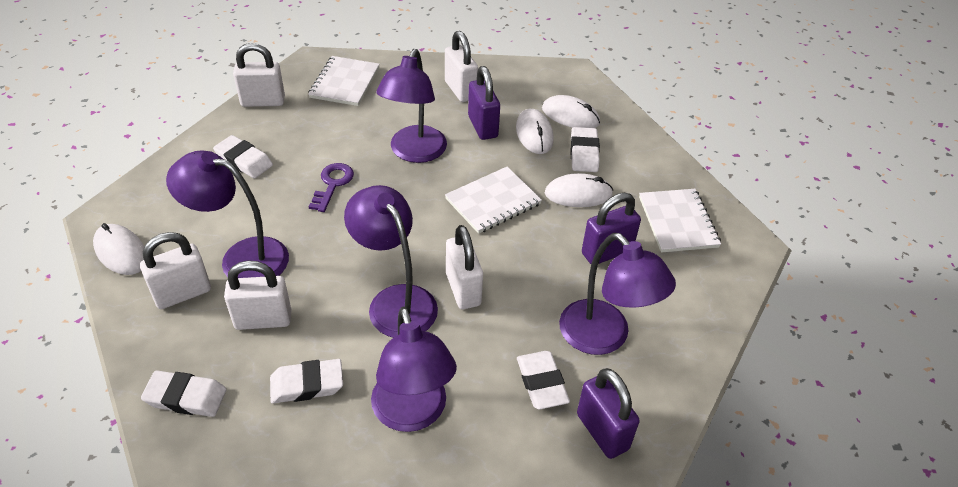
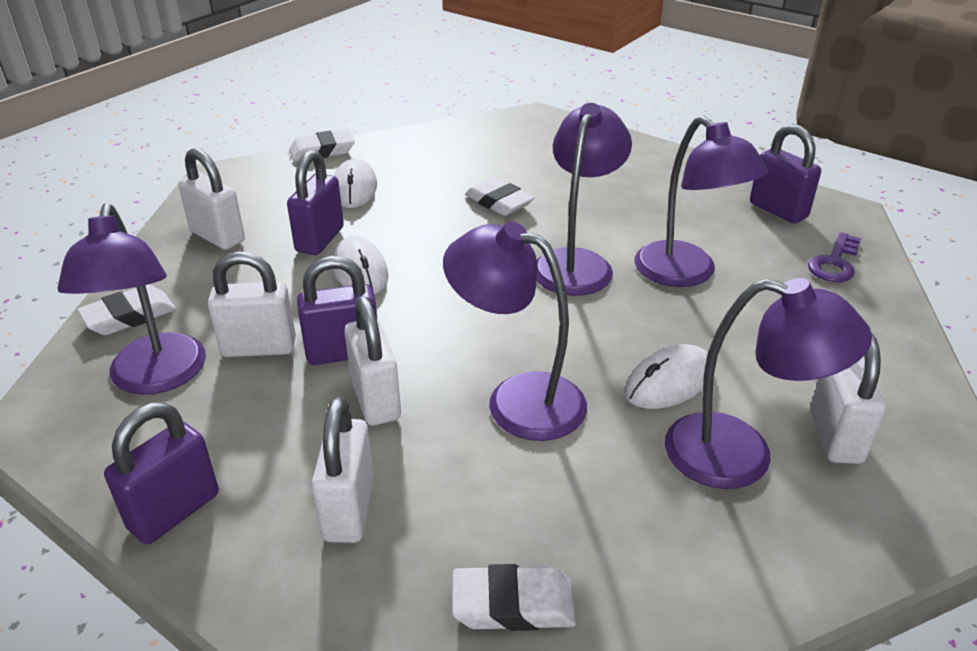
purple padlock: 3 -> 4
white eraser: 5 -> 4
white mouse: 4 -> 3
white notebook: 3 -> 0

